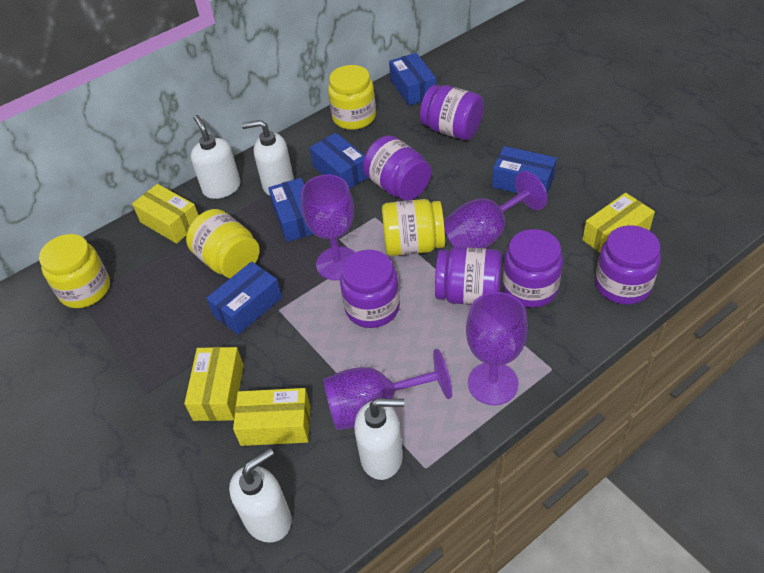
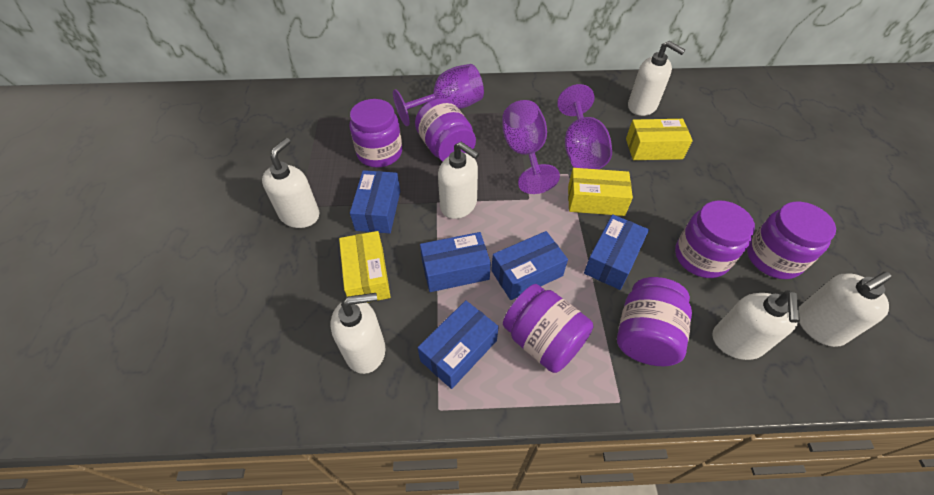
purple goblet: 4 -> 3
white soap dispenser: 4 -> 6
yellow box: 4 -> 3
yellow jar: 4 -> 0

